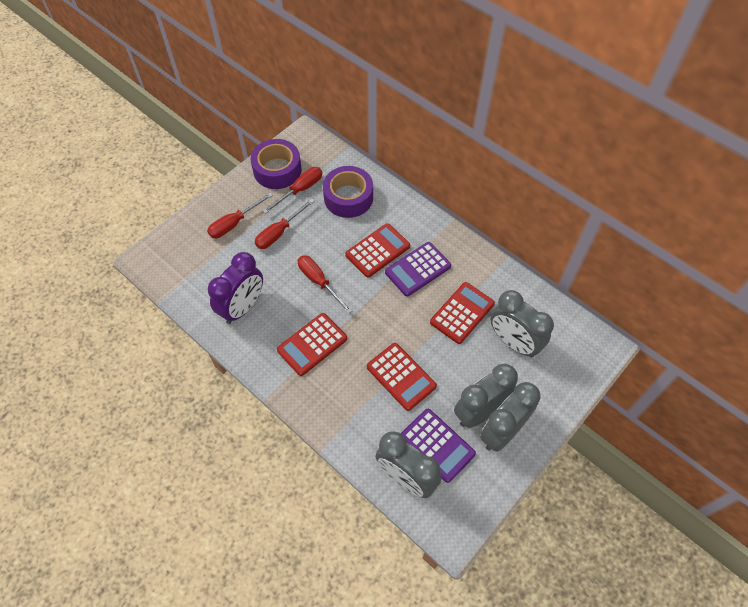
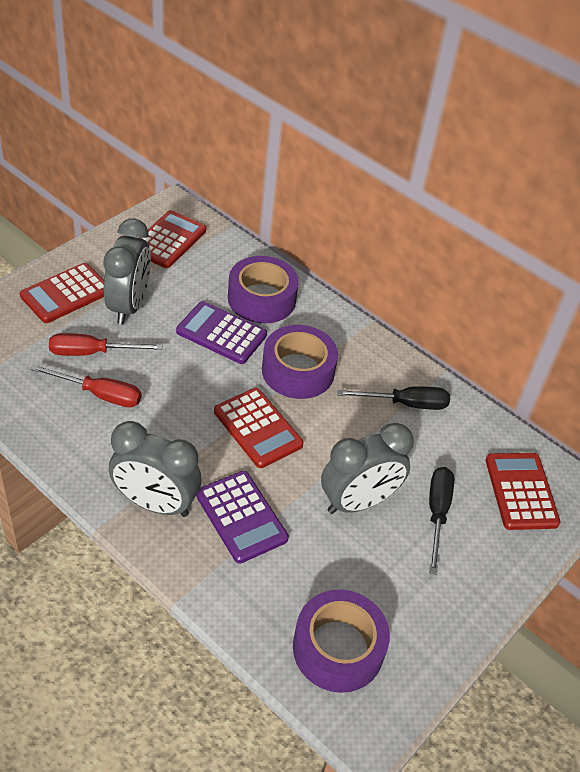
black screwdriver: 0 -> 2
grey clock: 4 -> 3
purple clock: 1 -> 0
purple tape: 2 -> 3
red screwdriver: 4 -> 2

